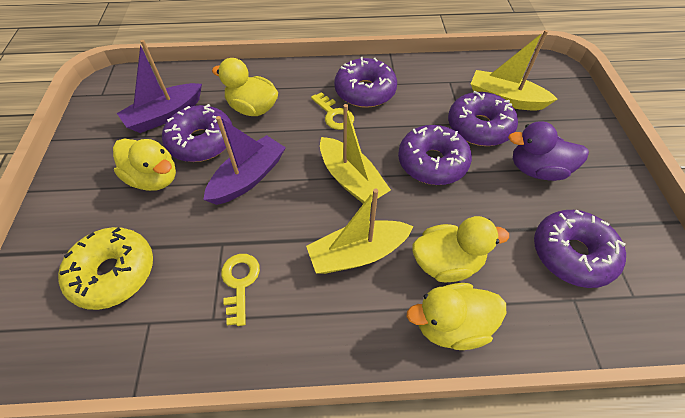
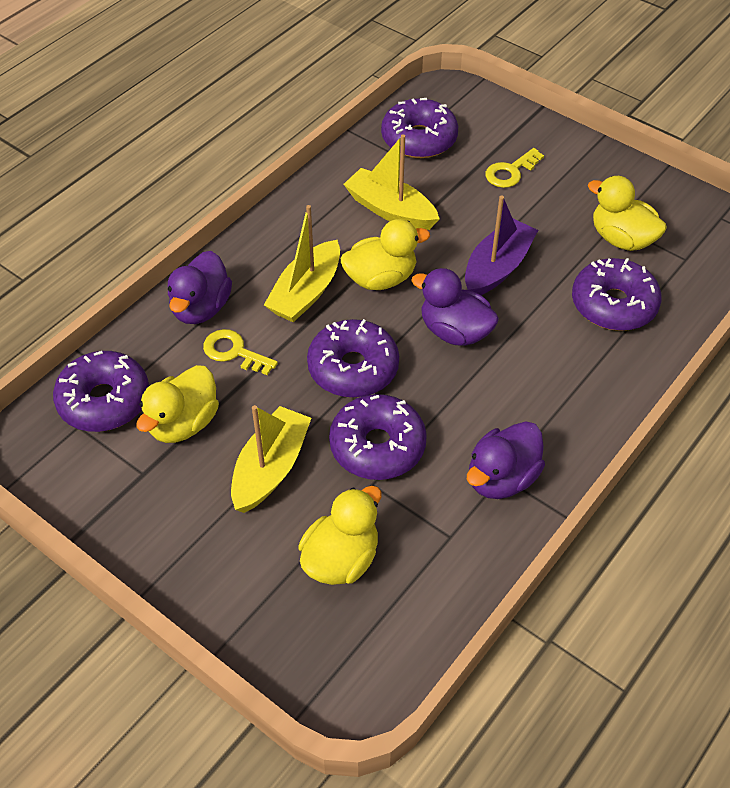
purple boat: 2 -> 1
purple duck: 1 -> 3
yellow donut: 1 -> 0

